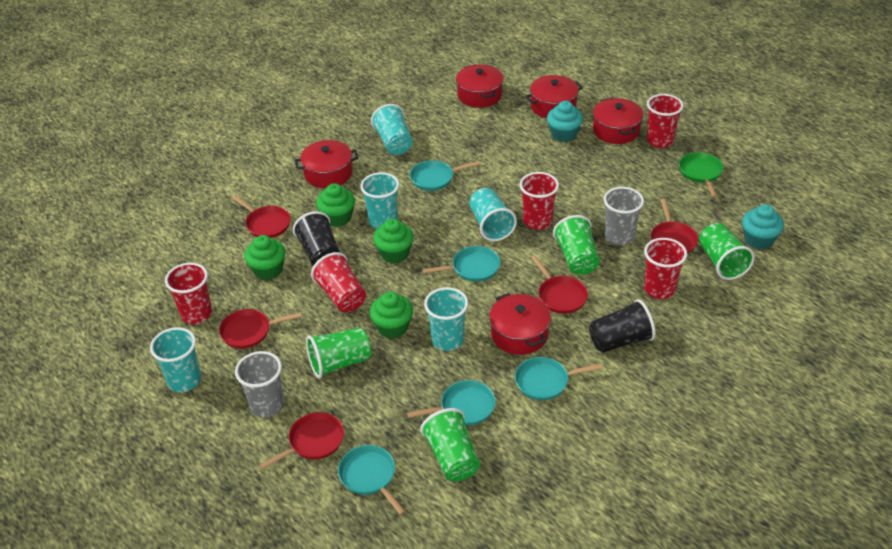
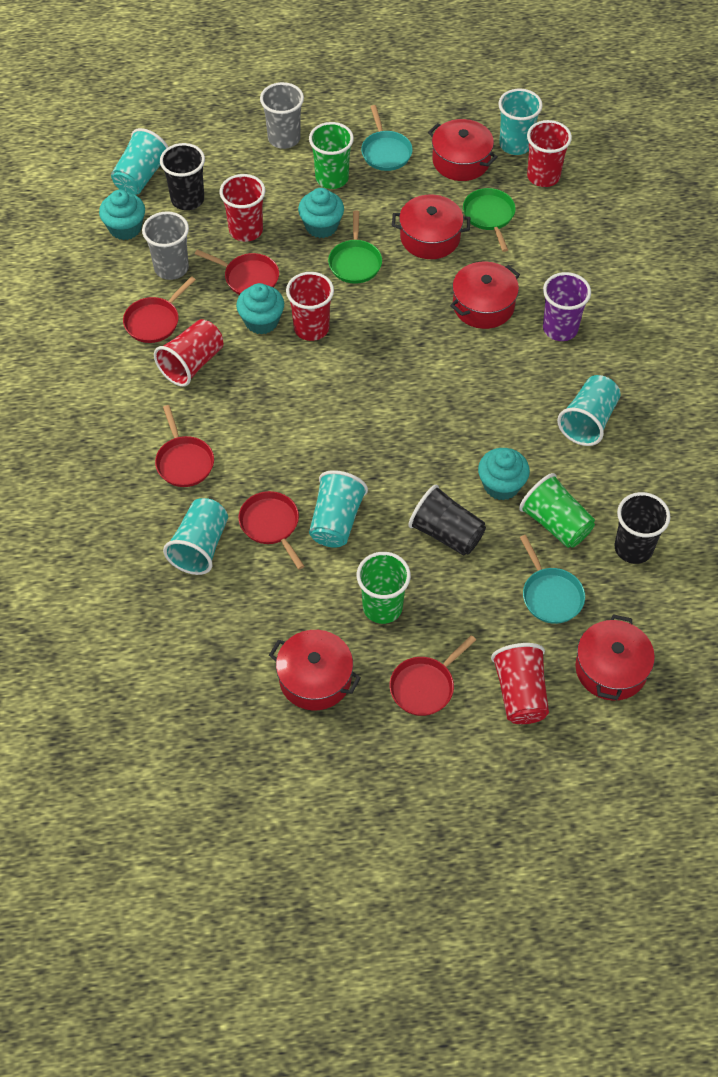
black cup: 2 -> 3
green cup: 4 -> 3
green cupcake: 4 -> 0
green pan: 1 -> 2
purple cup: 0 -> 1
turquoise cupcake: 2 -> 4
turquoise pan: 5 -> 2

